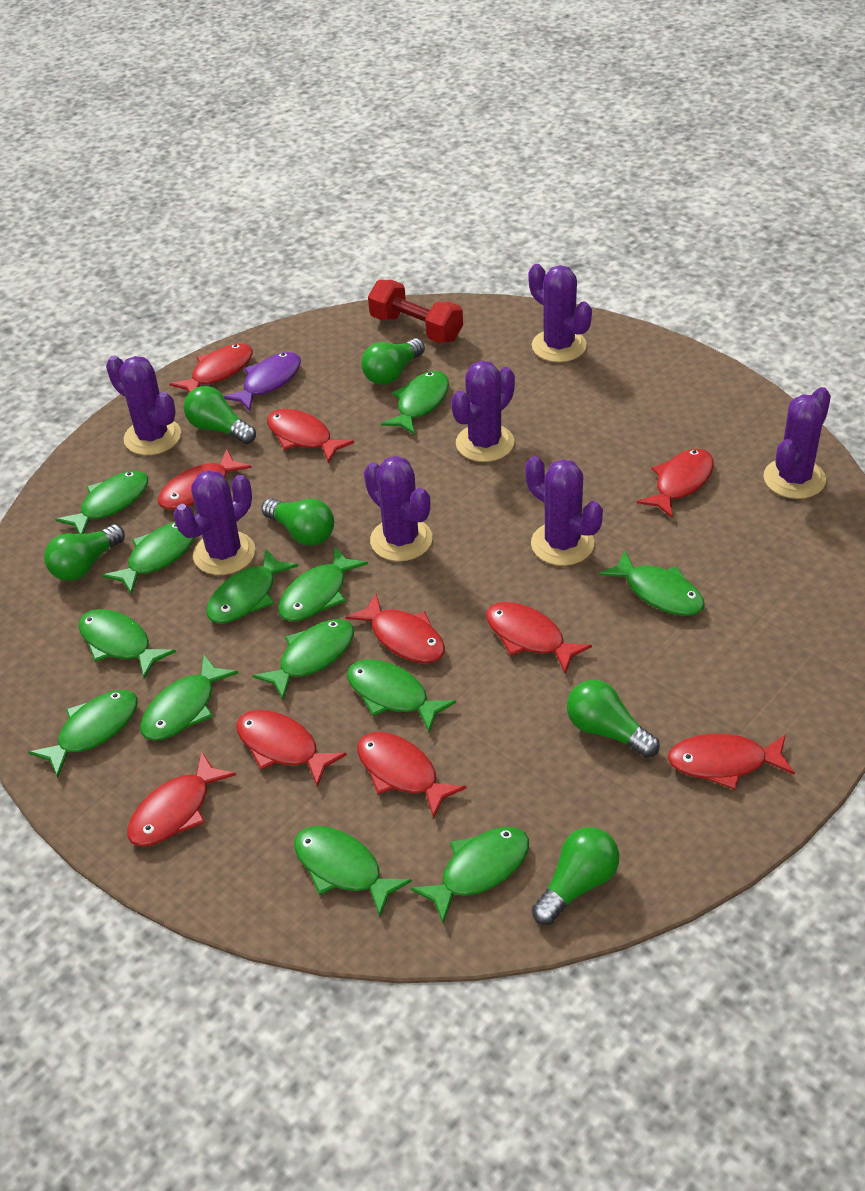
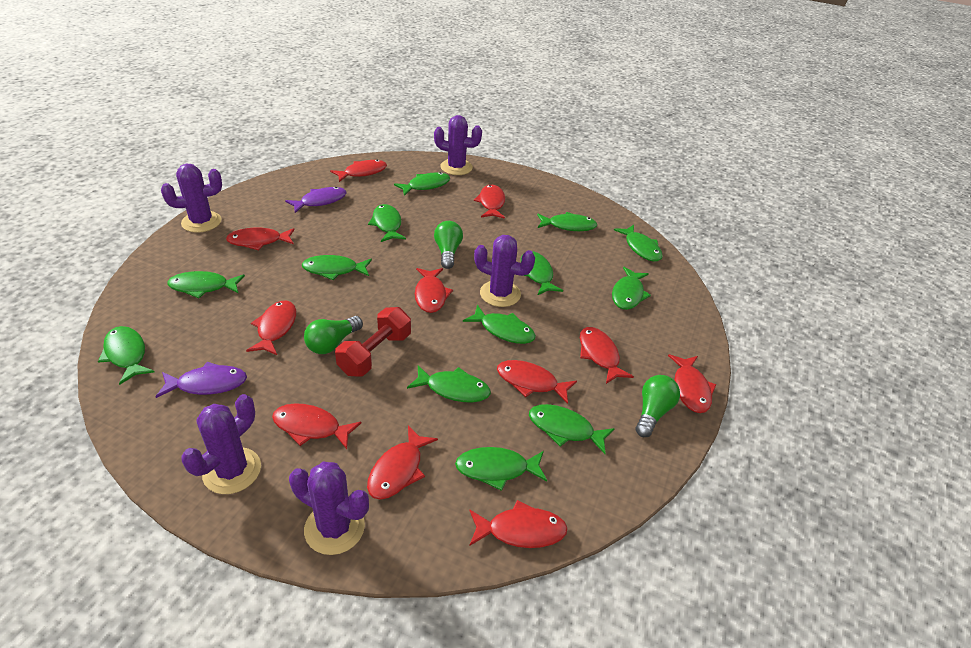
green light bulb: 6 -> 3
purple cactus: 7 -> 5
purple fish: 1 -> 2
red fish: 10 -> 11

